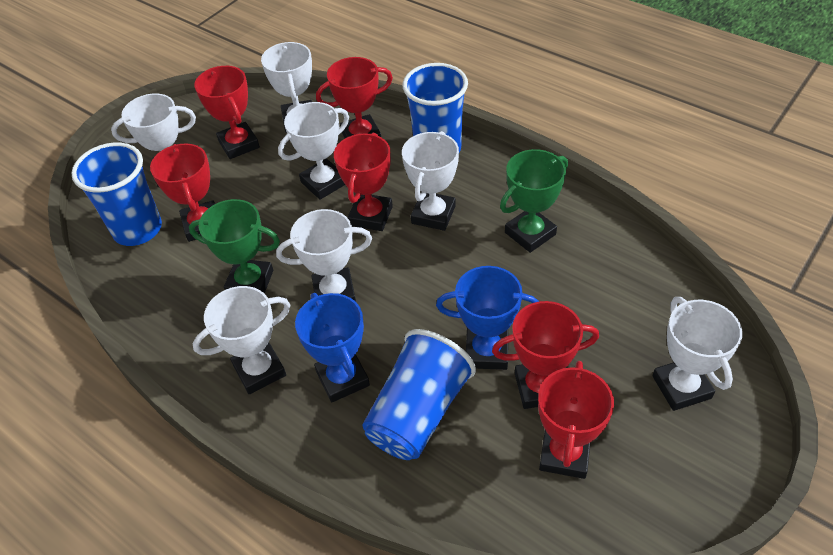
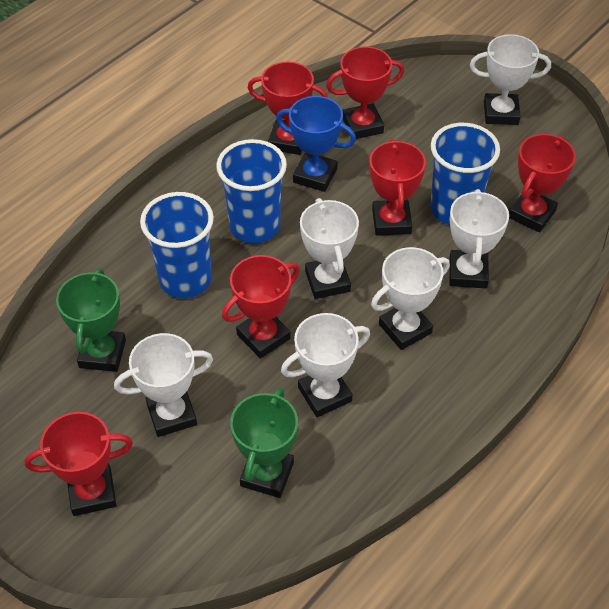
blue trophy: 2 -> 1
white trophy: 7 -> 6

